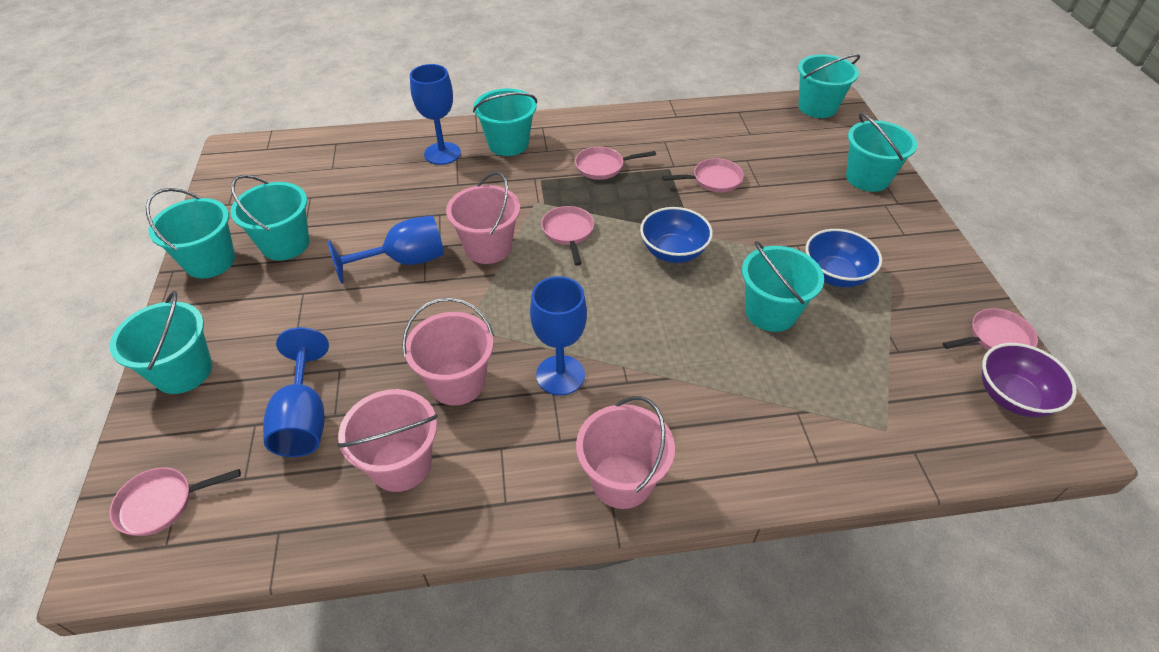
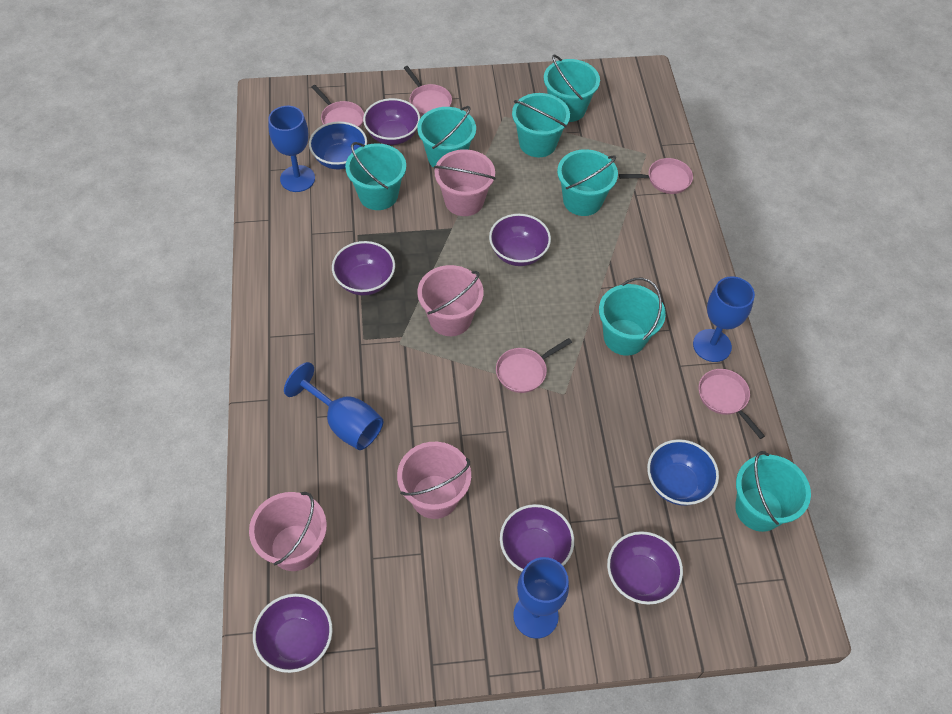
purple bowl: 1 -> 6

